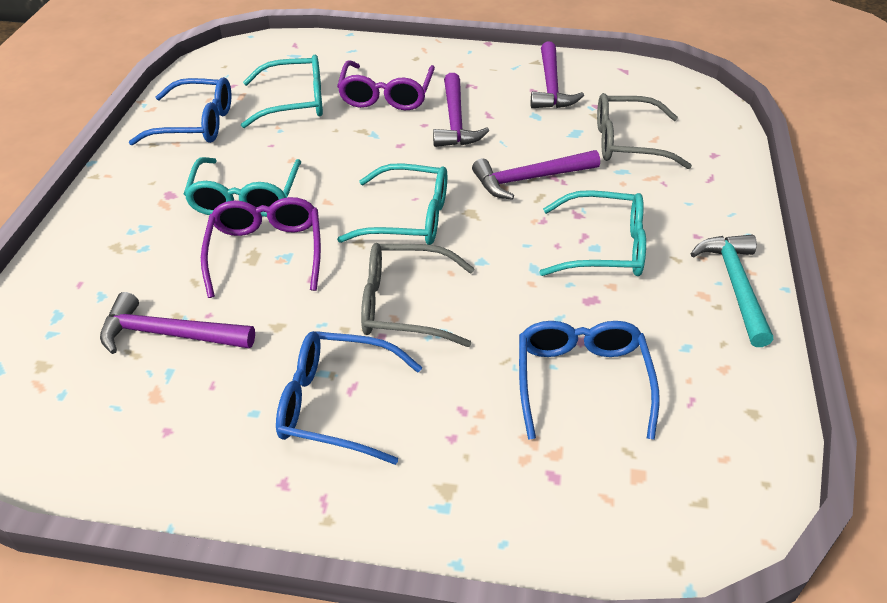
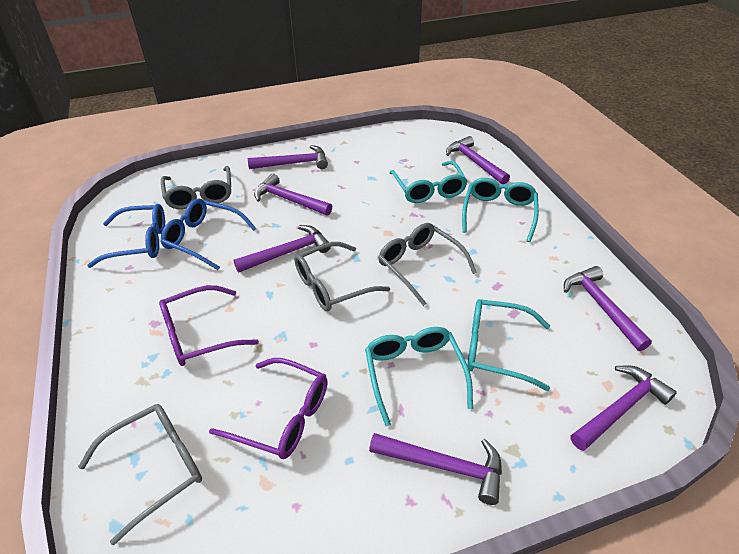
blue glasses: 3 -> 2
grey glasses: 2 -> 4
purple hammer: 4 -> 7
turquoise hammer: 1 -> 0

